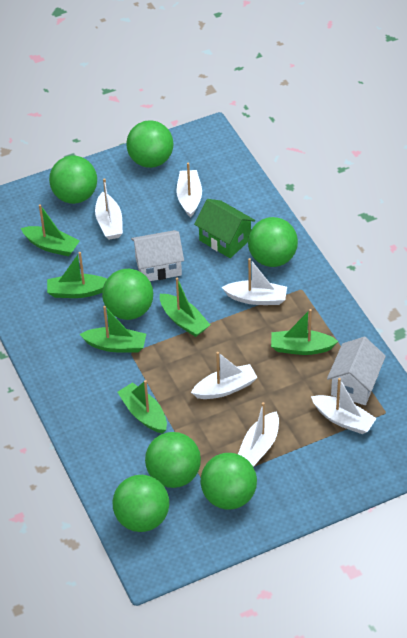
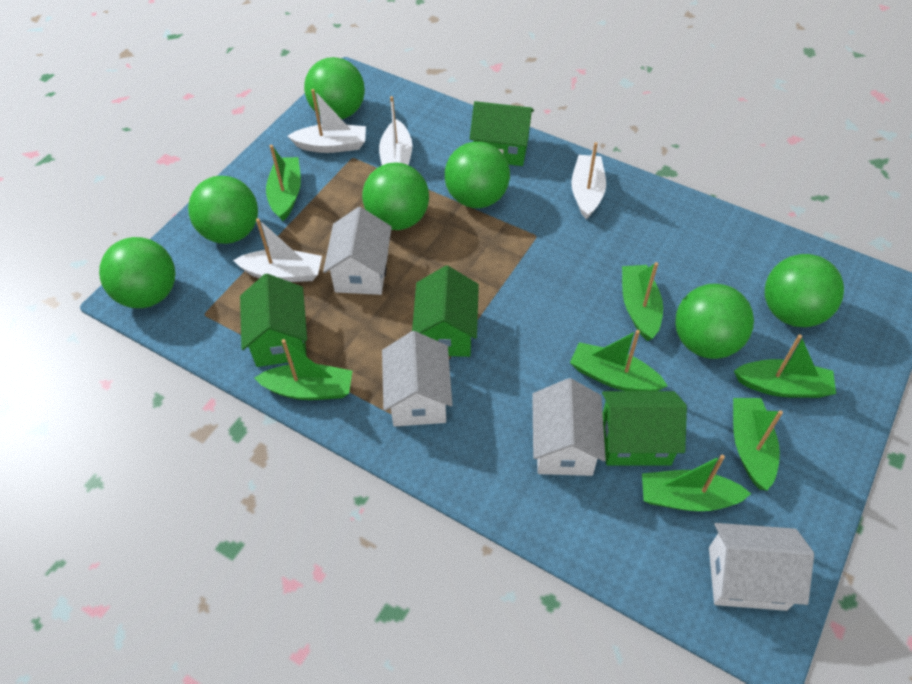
green boat: 6 -> 7
green house: 1 -> 4
white boat: 6 -> 4
white house: 2 -> 4

